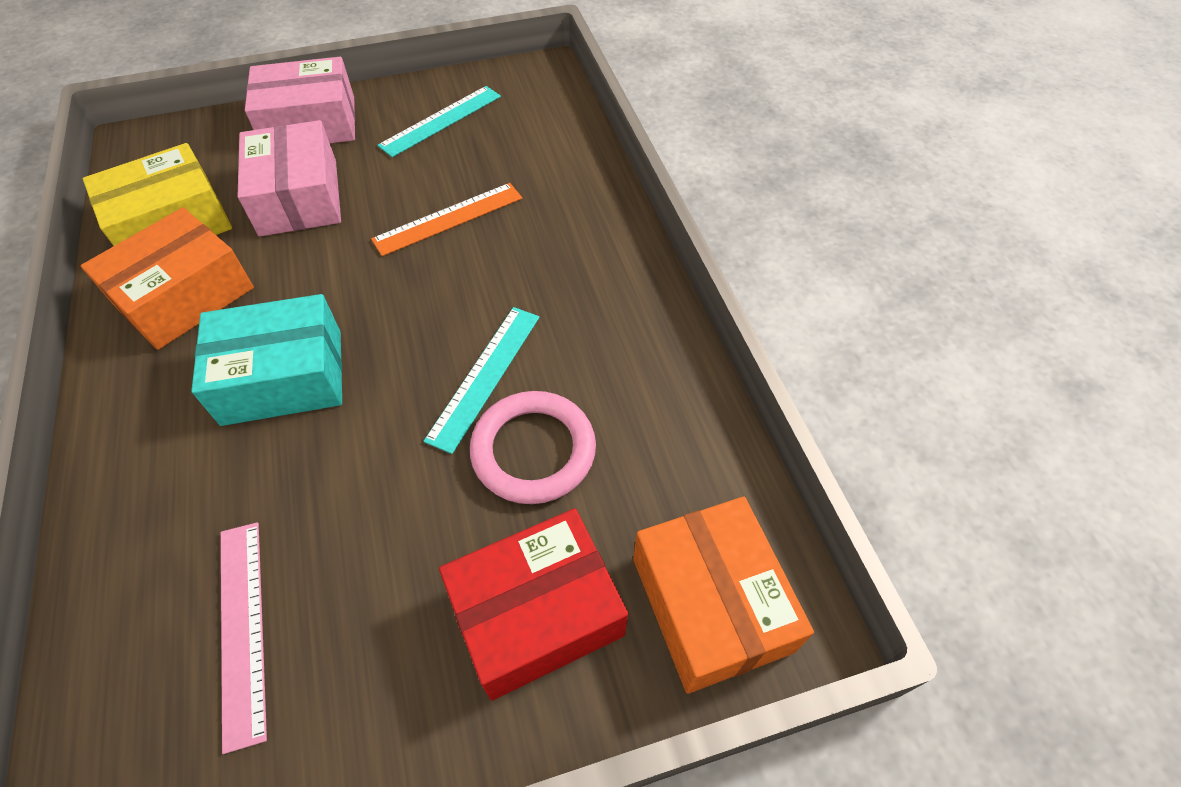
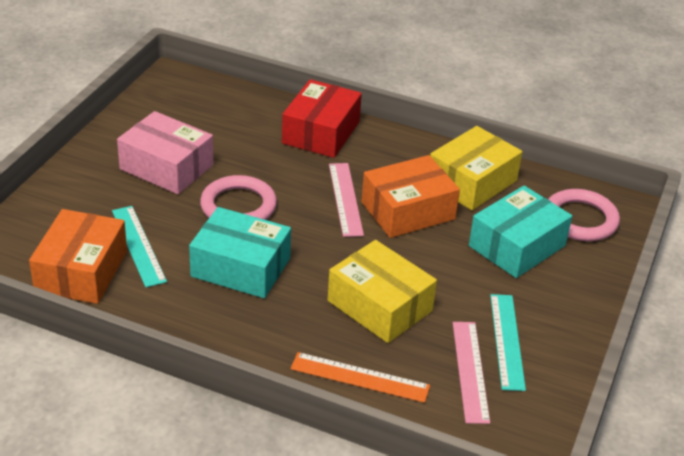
pink box: 2 -> 1
pink ring: 1 -> 2
pink ruler: 1 -> 2
turquoise box: 1 -> 2
yellow box: 1 -> 2

